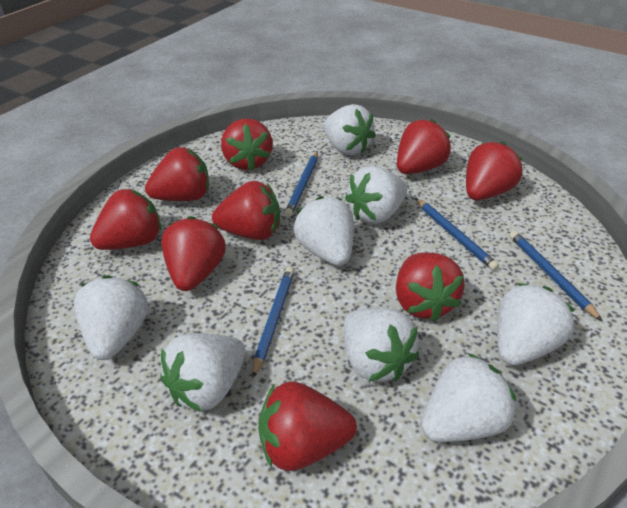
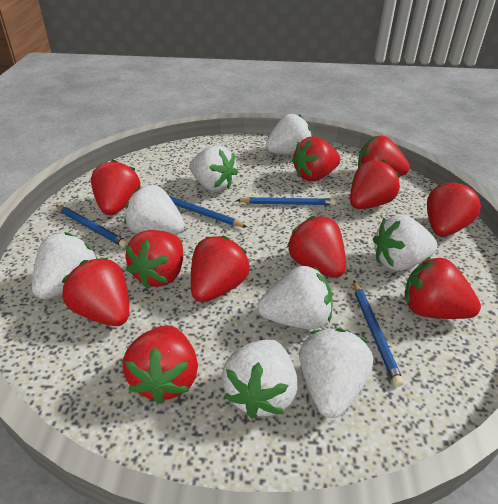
red strawberry: 9 -> 11

